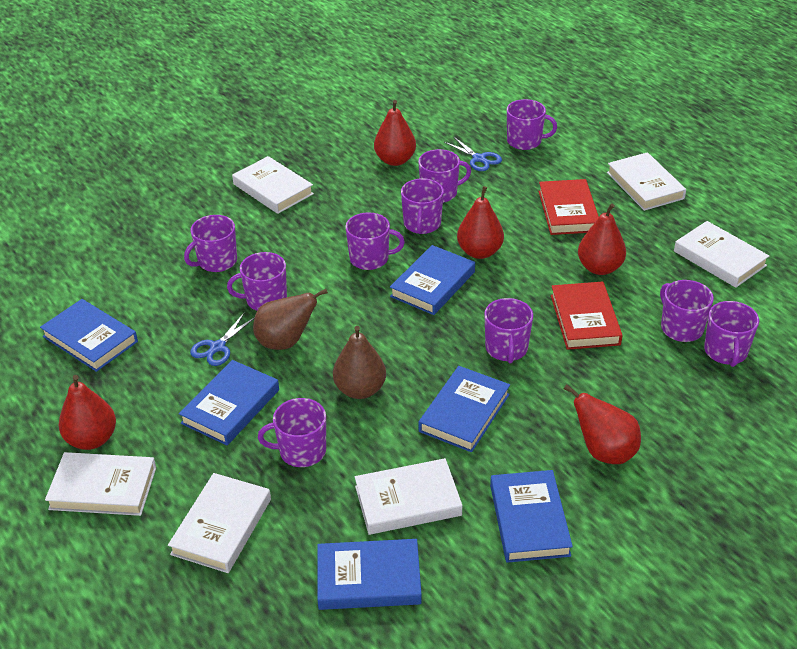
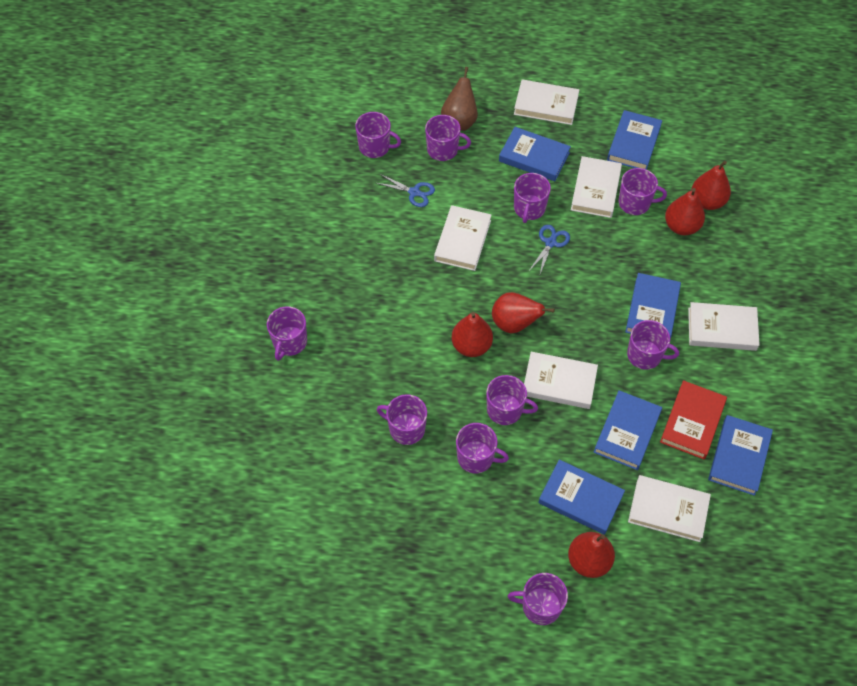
brown pear: 2 -> 1
red book: 2 -> 1

